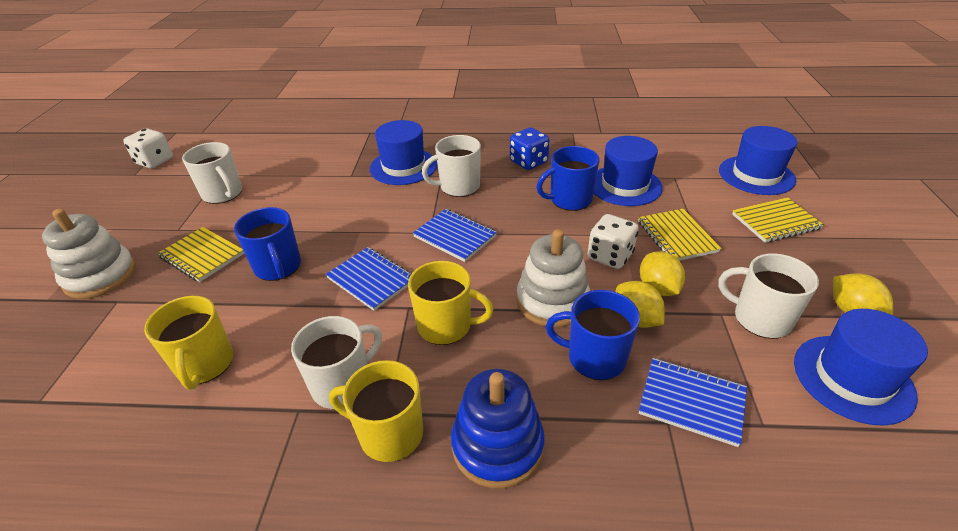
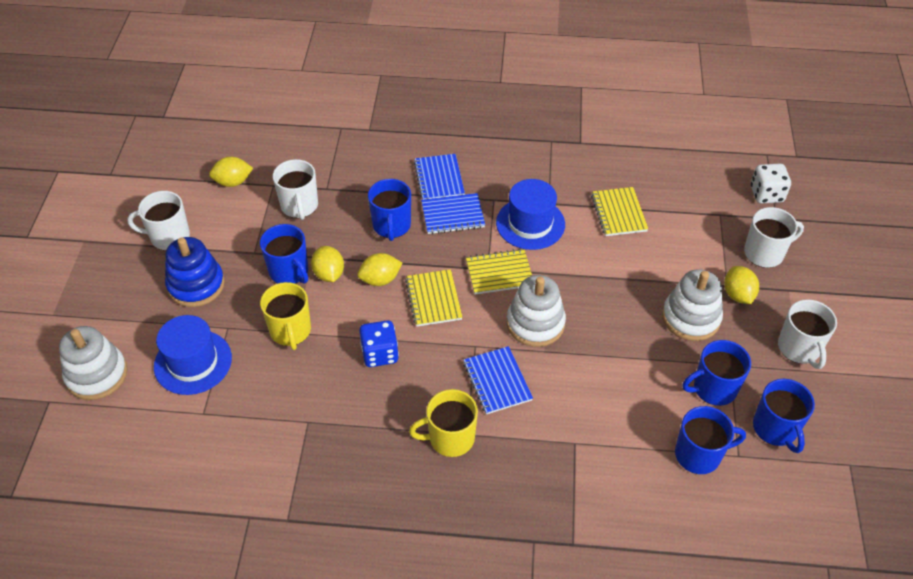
blue hat: 4 -> 2
blue mug: 3 -> 5
white dice: 2 -> 1
white stacking toy: 2 -> 3
yellow lemon: 3 -> 4
yellow mug: 3 -> 2

